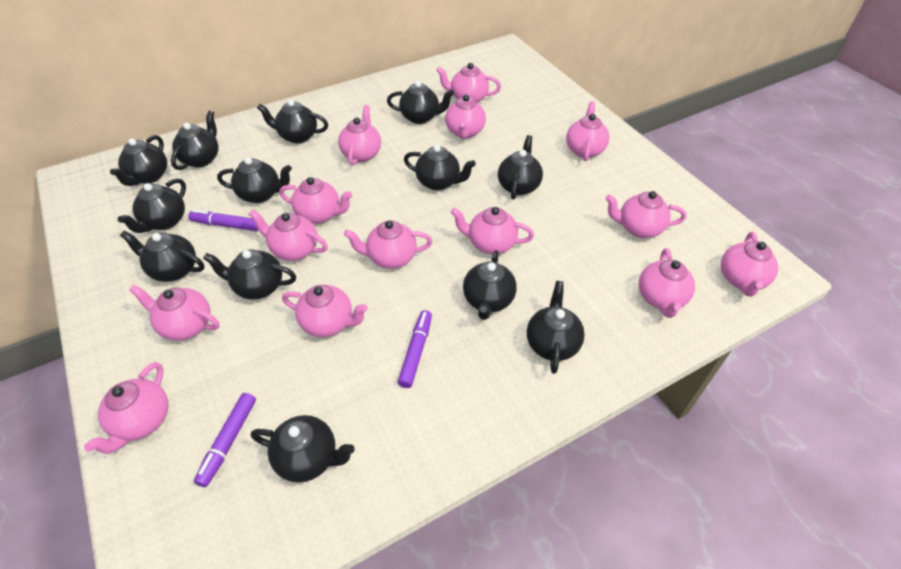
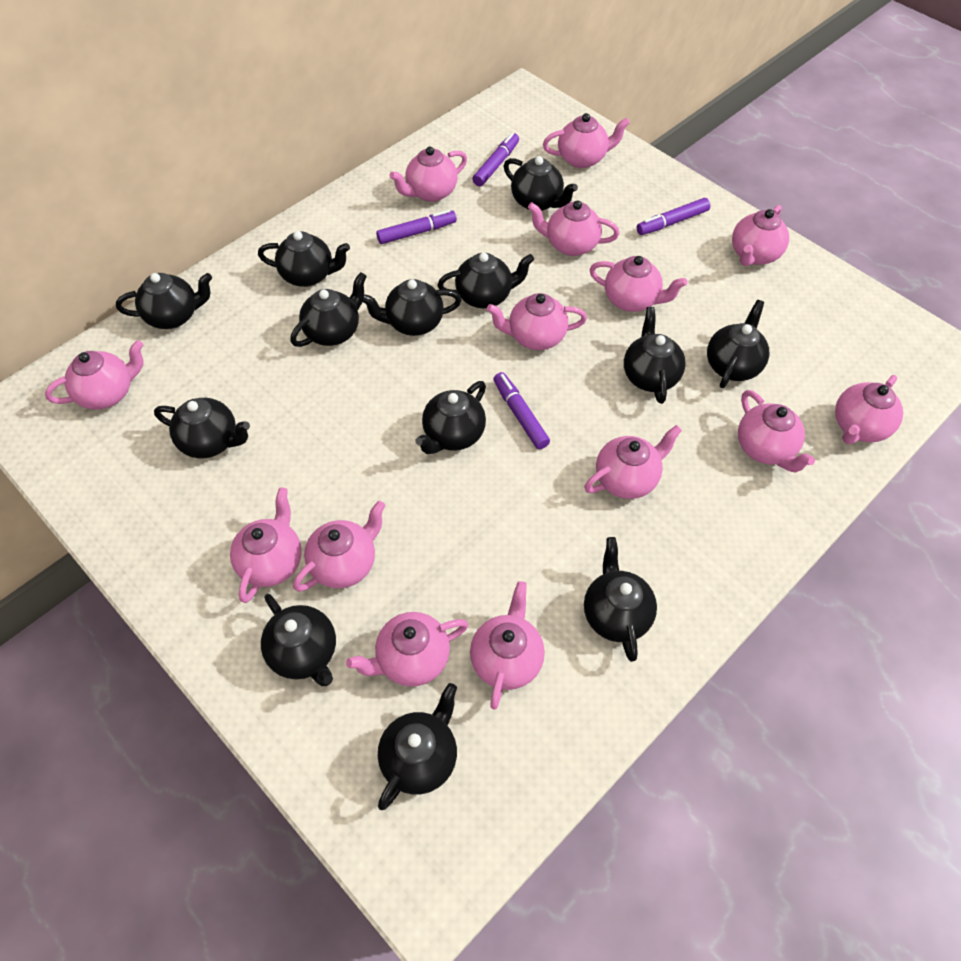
purple marker: 3 -> 4

